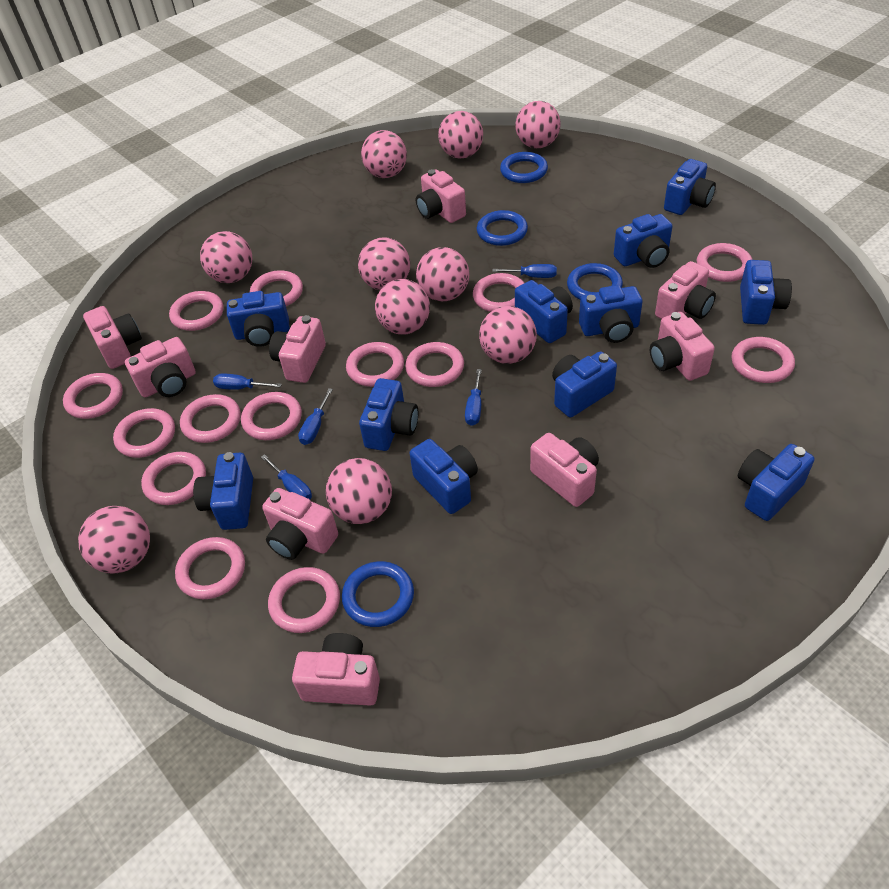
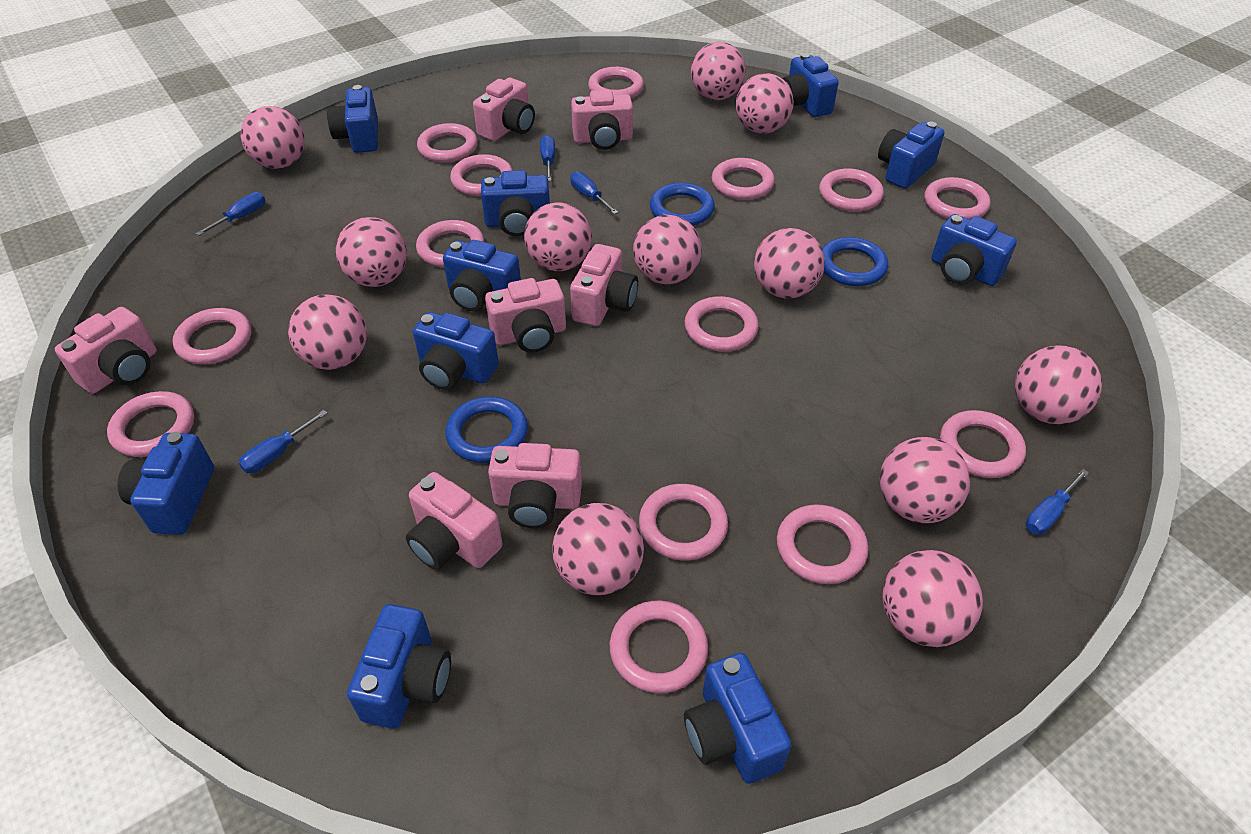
blue camera: 11 -> 10
blue ring: 4 -> 3
pink ball: 10 -> 12
pink camera: 9 -> 7

